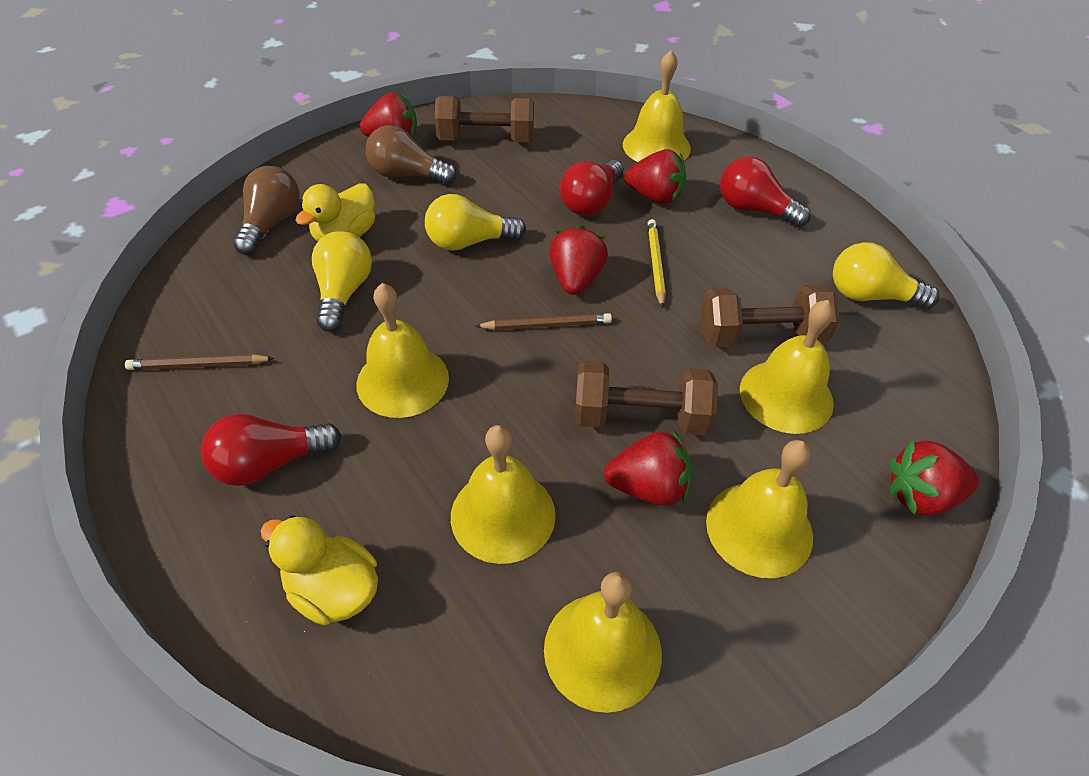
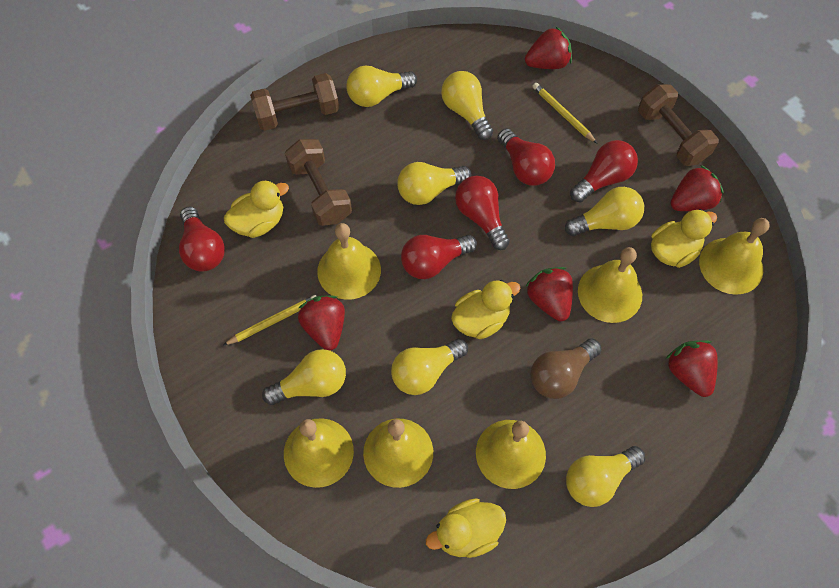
brown light bulb: 2 -> 1
brown pencil: 2 -> 0
red light bulb: 3 -> 5
yellow duck: 2 -> 4
yellow light bulb: 3 -> 7
yellow pencil: 1 -> 2

